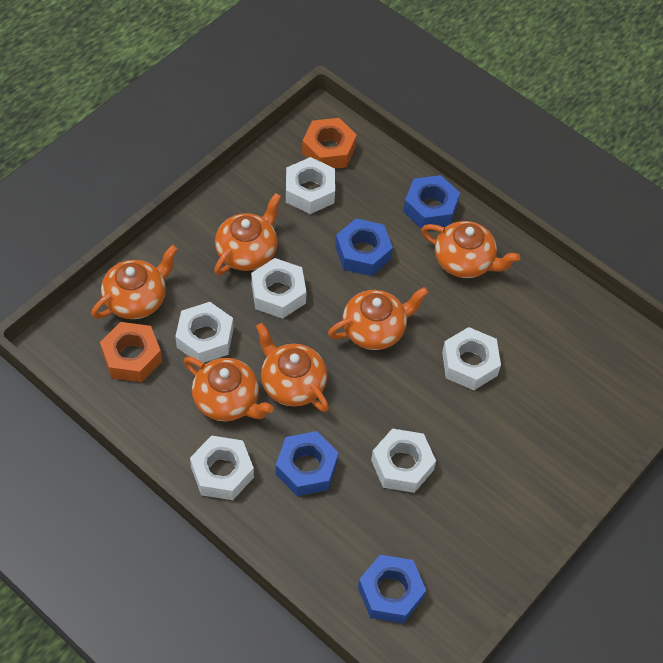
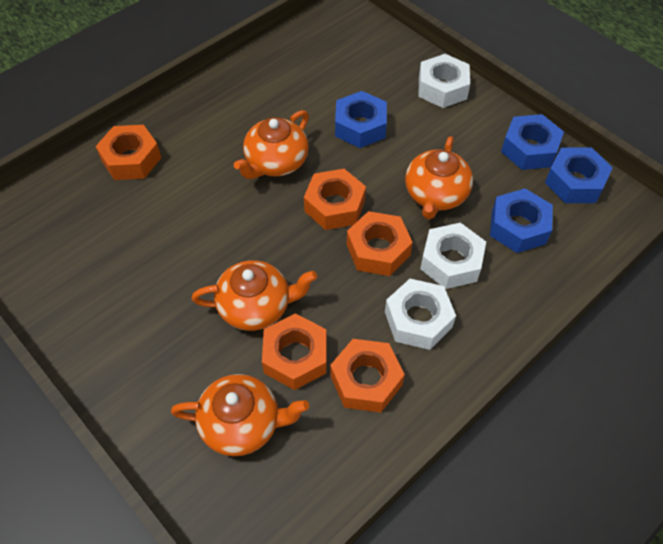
orange nut: 2 -> 5
orange teapot: 6 -> 4
white nut: 6 -> 3

